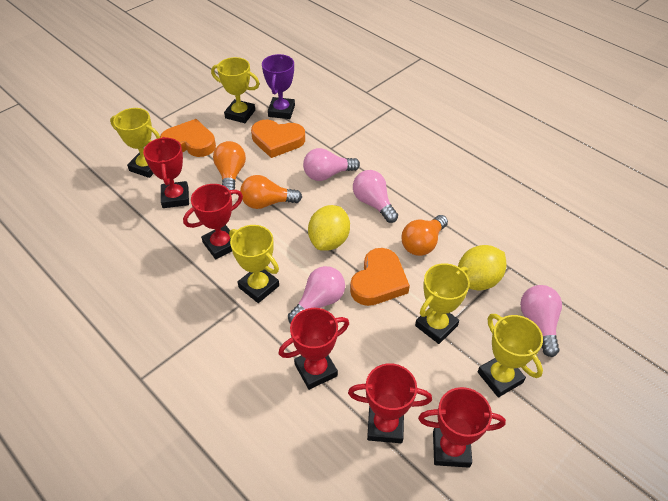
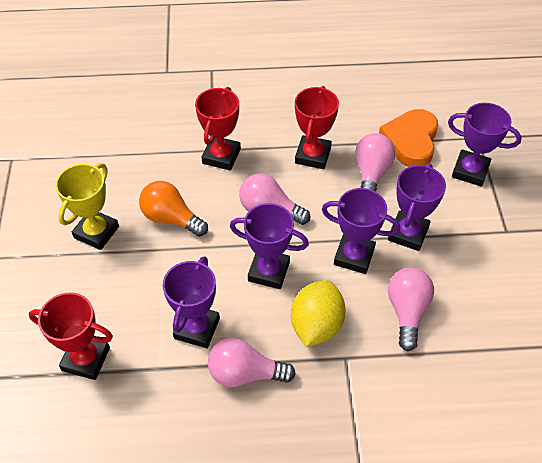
orange heart: 3 -> 1
orange light bulb: 3 -> 1
purple trophy: 1 -> 5
red trophy: 5 -> 3
yellow lemon: 2 -> 1
yellow trophy: 5 -> 1

